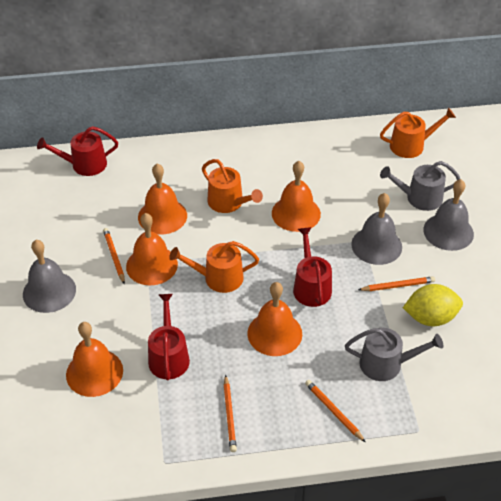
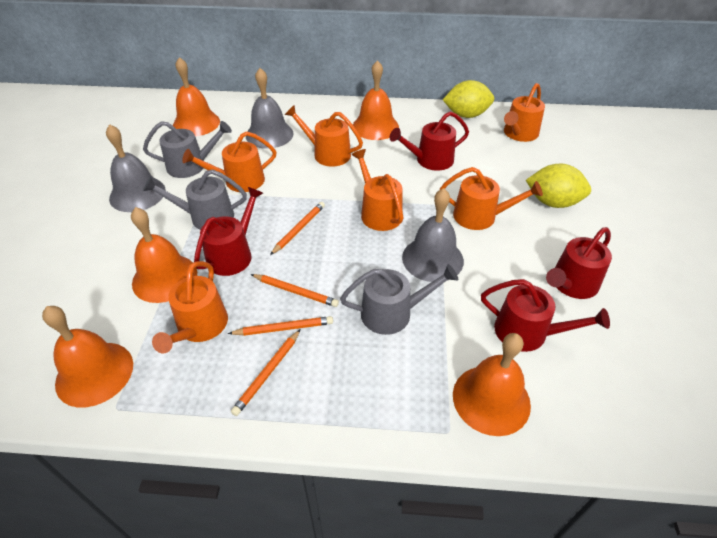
grey watering can: 2 -> 3
orange watering can: 3 -> 6
red watering can: 3 -> 4
yellow lemon: 1 -> 2

